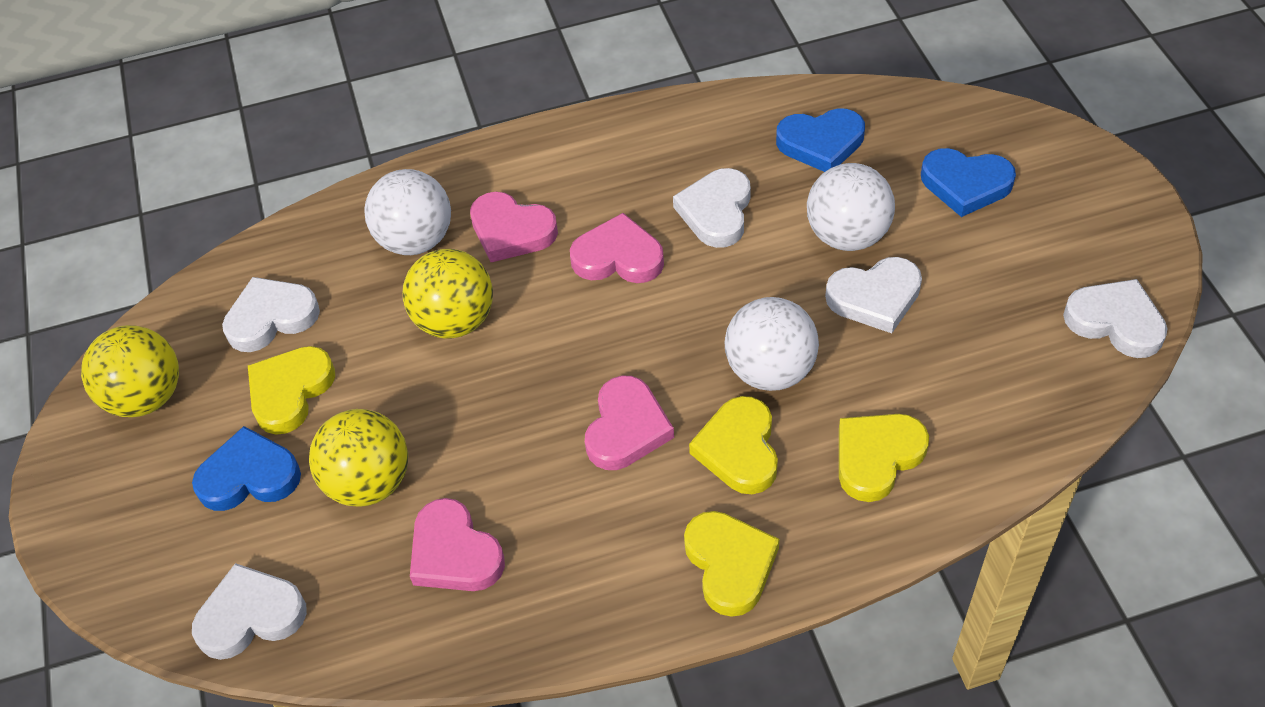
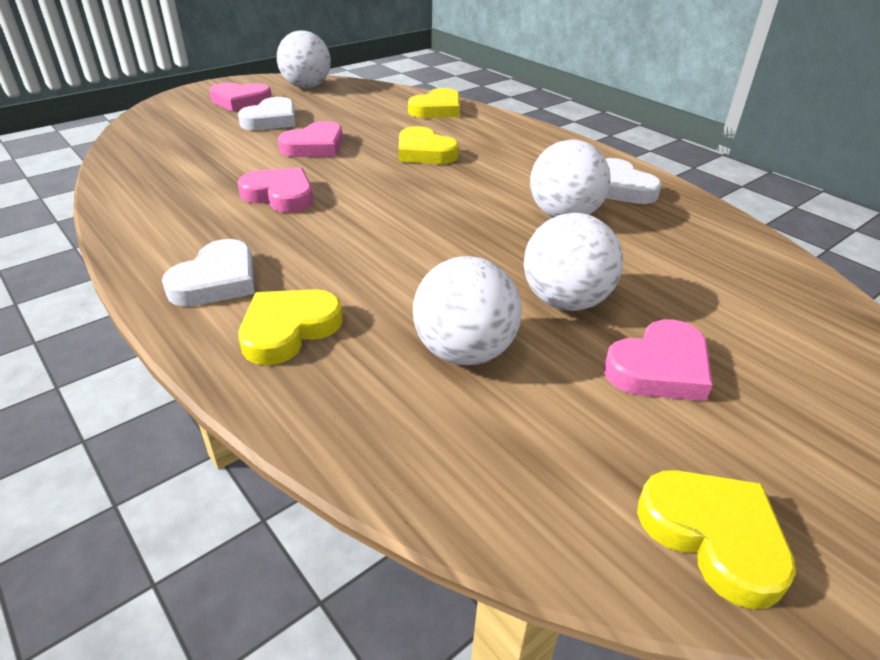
blue heart: 3 -> 0
white ball: 3 -> 4
white heart: 5 -> 3
yellow ball: 3 -> 0

